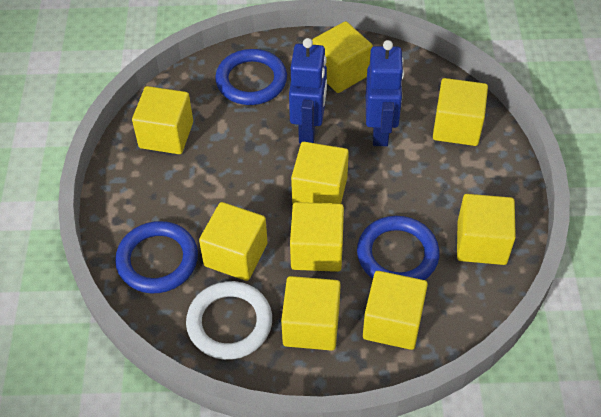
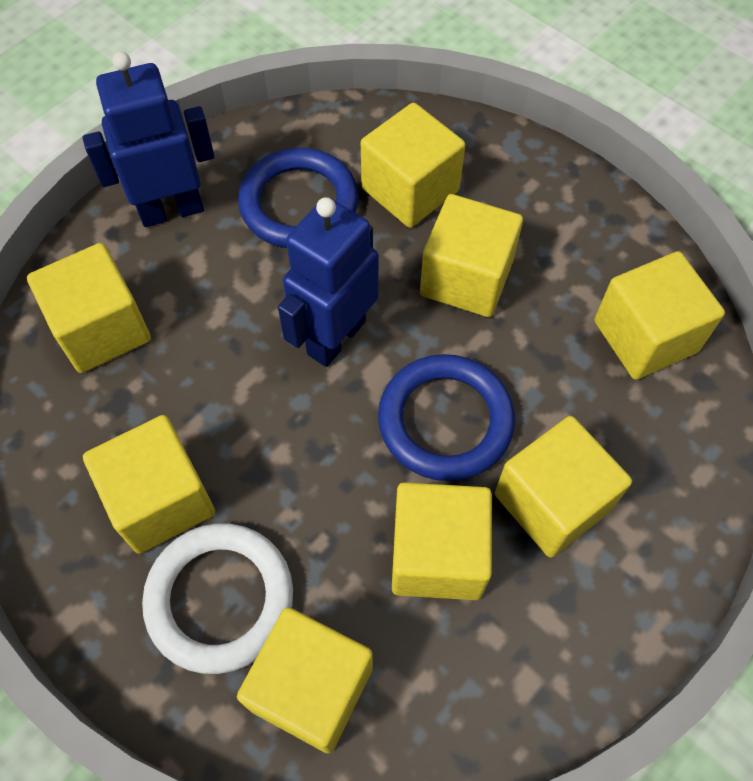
blue ring: 3 -> 2
yellow cube: 9 -> 8

